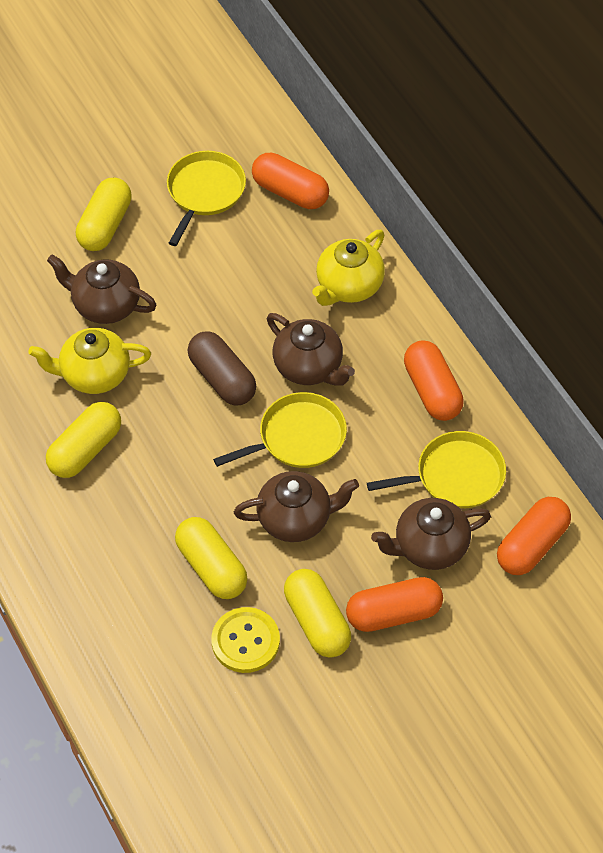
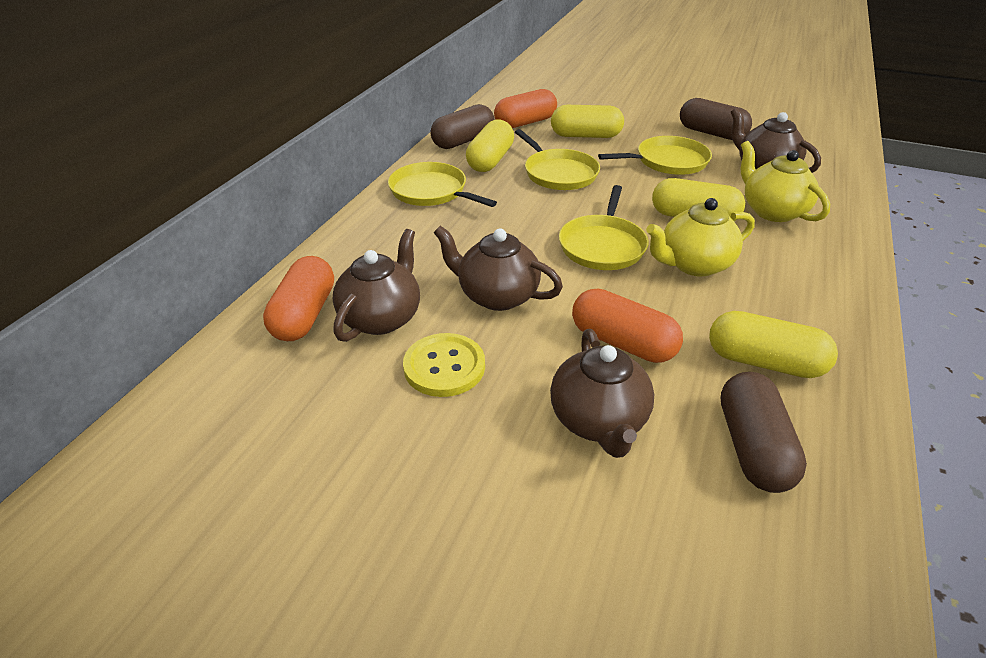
brown capsule: 1 -> 3
orange capsule: 4 -> 3
yellow pan: 3 -> 4

